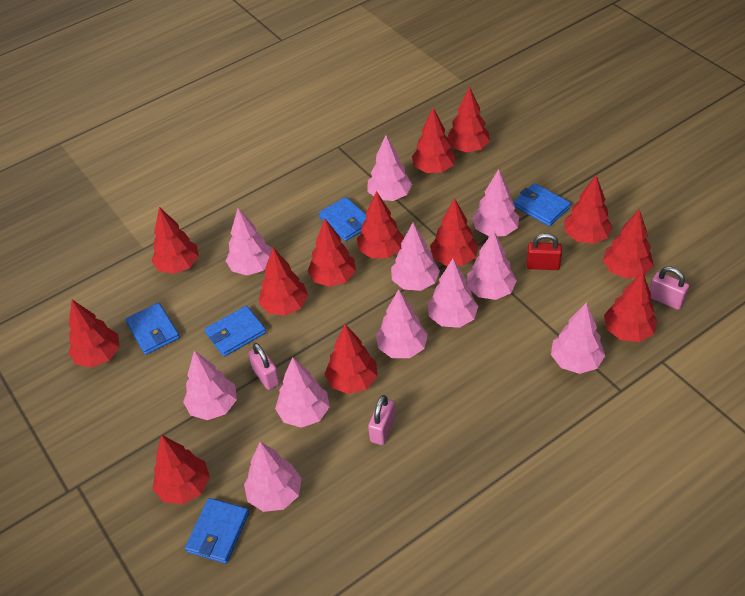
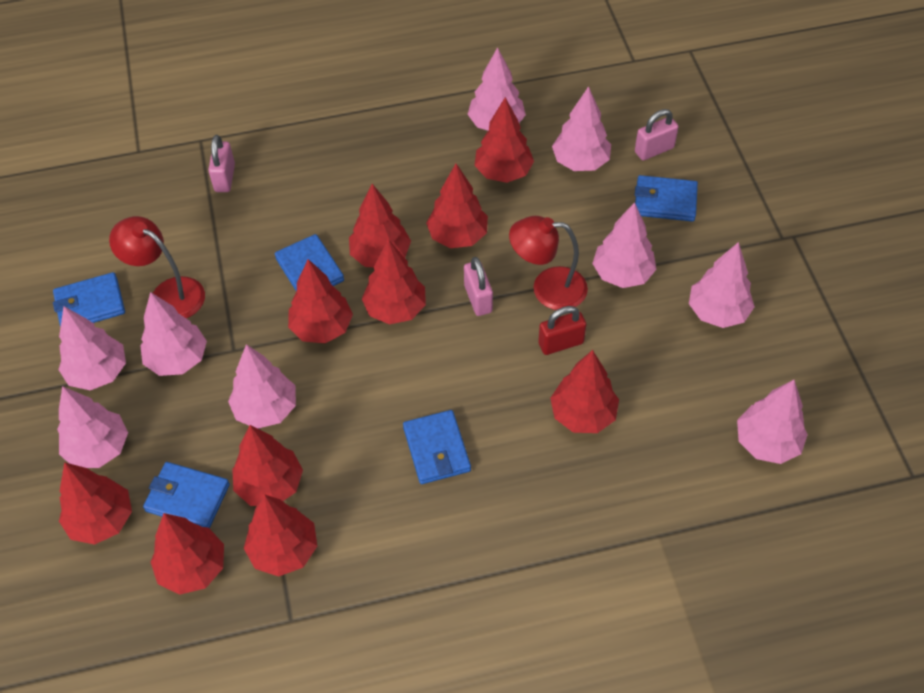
pink tree: 11 -> 9
red lamp: 0 -> 2
red tree: 13 -> 10

